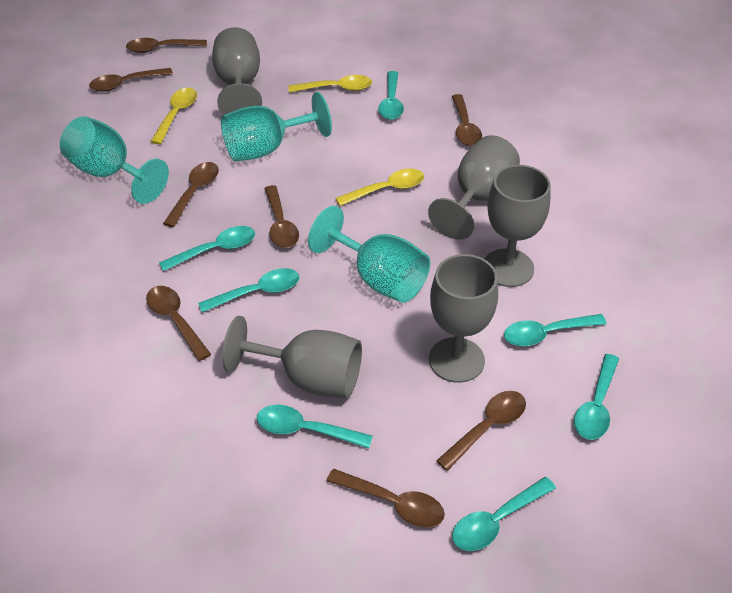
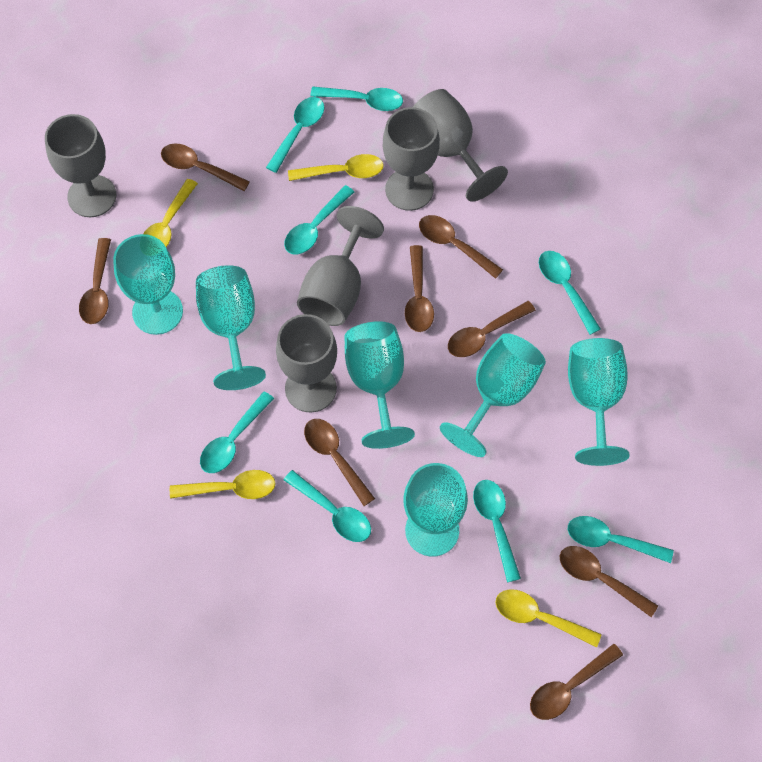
turquoise goblet: 3 -> 6
turquoise spoon: 7 -> 8
yellow spoon: 3 -> 4

